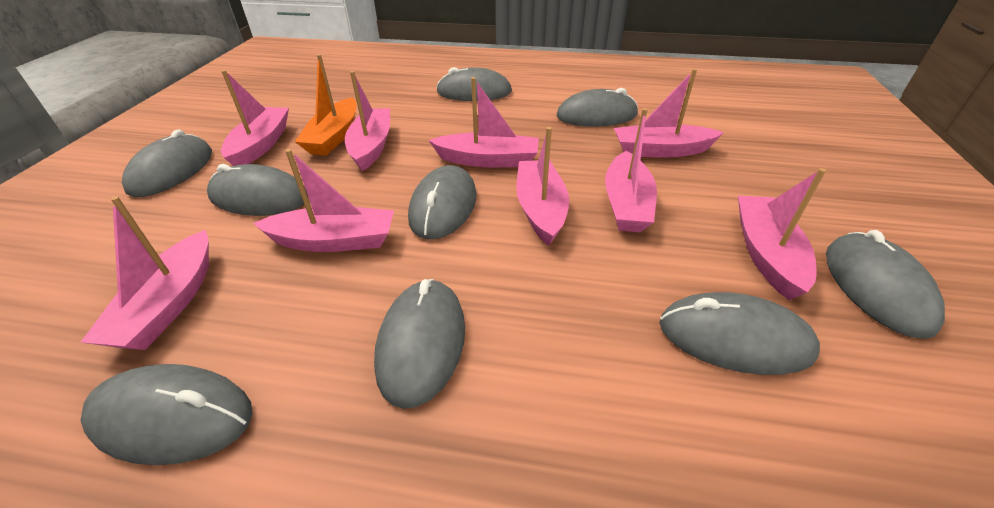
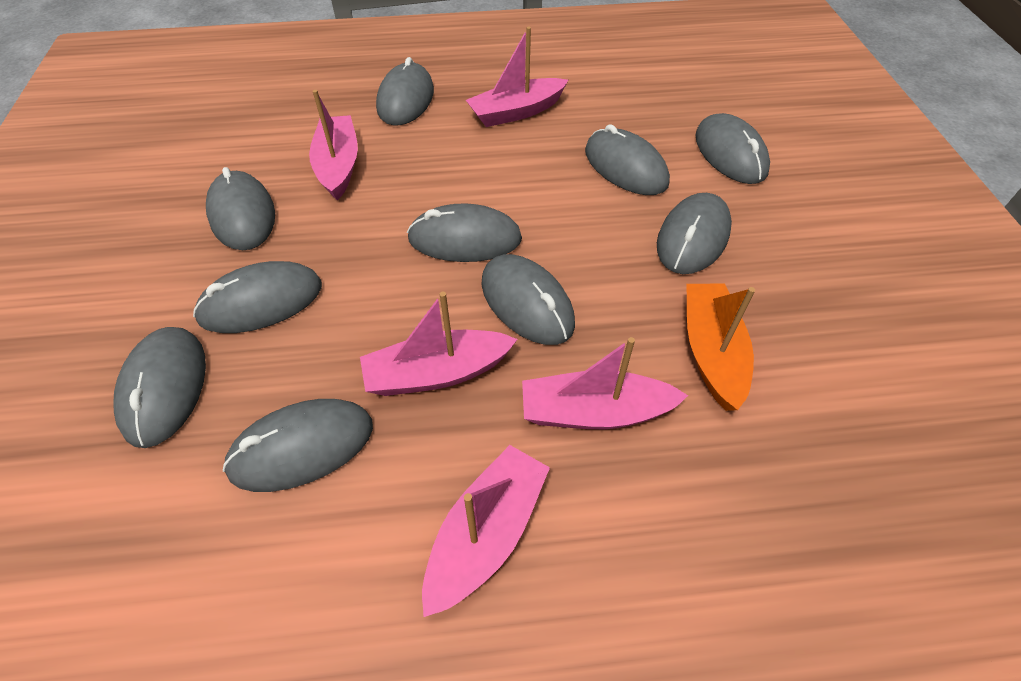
grey mouse: 9 -> 10
pink boat: 9 -> 5

